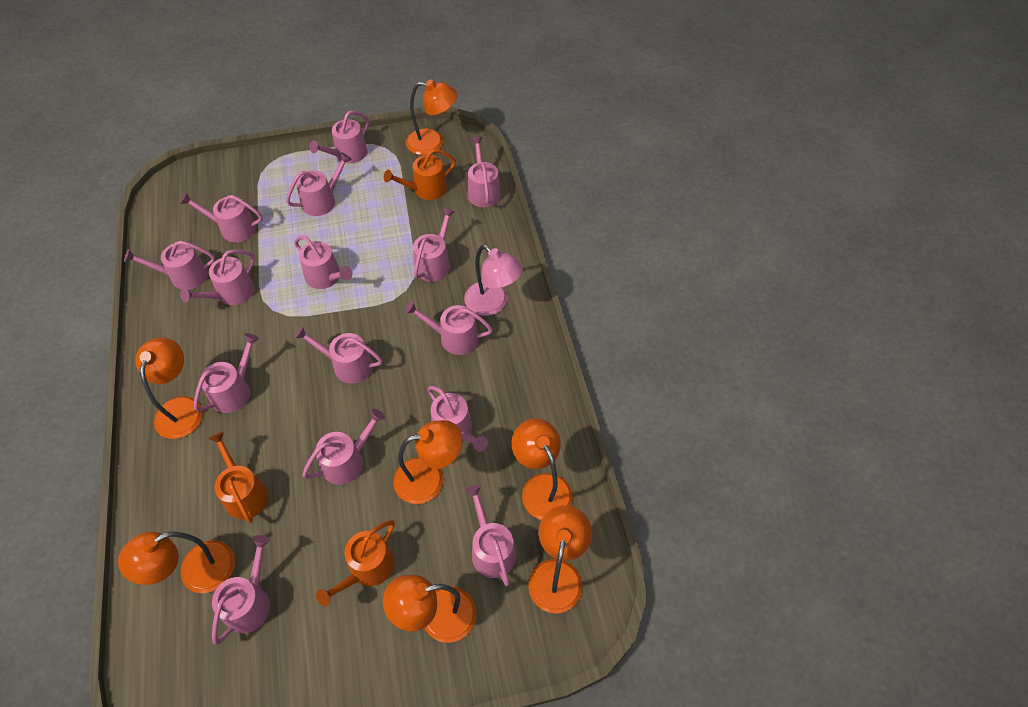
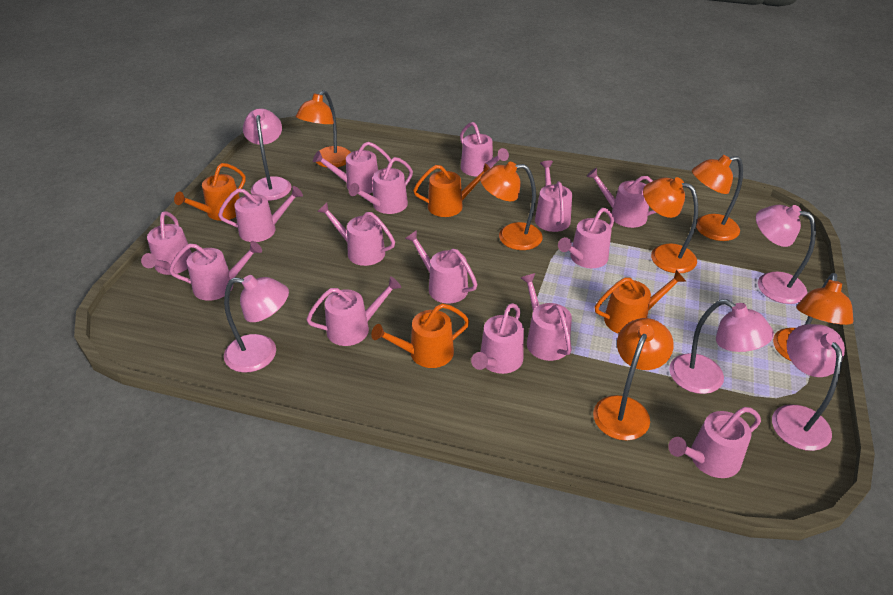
orange lamp: 7 -> 6
orange watering can: 3 -> 4
pink lamp: 1 -> 5

